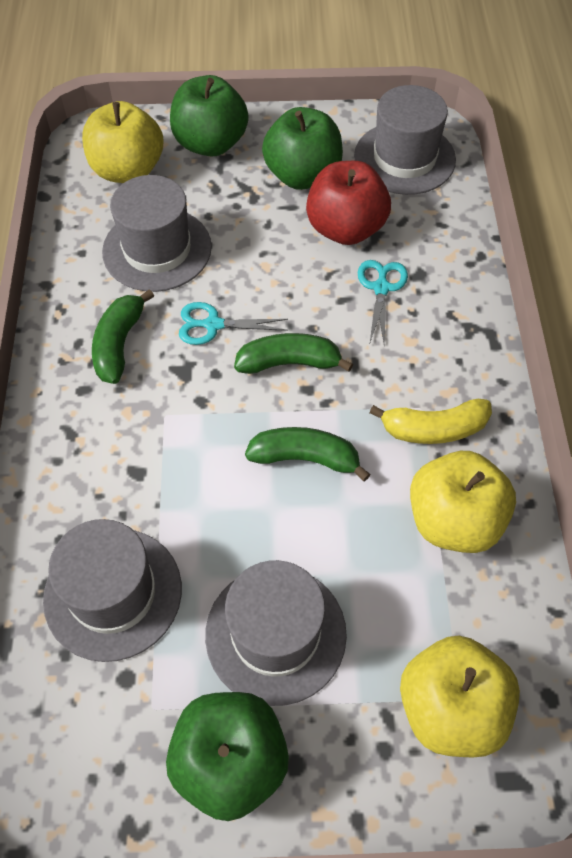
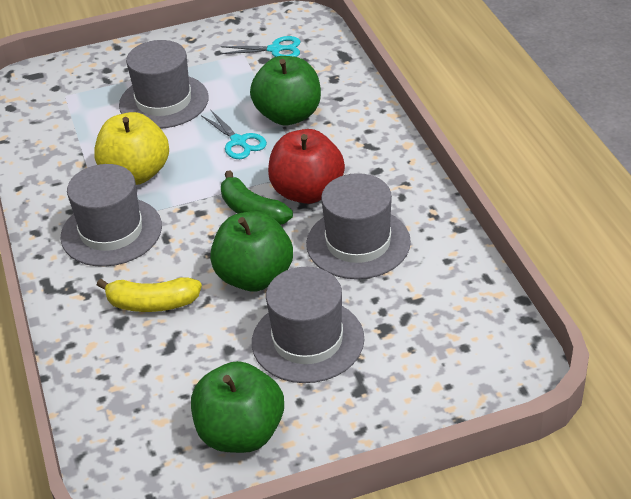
green banana: 3 -> 1
yellow apple: 3 -> 1

